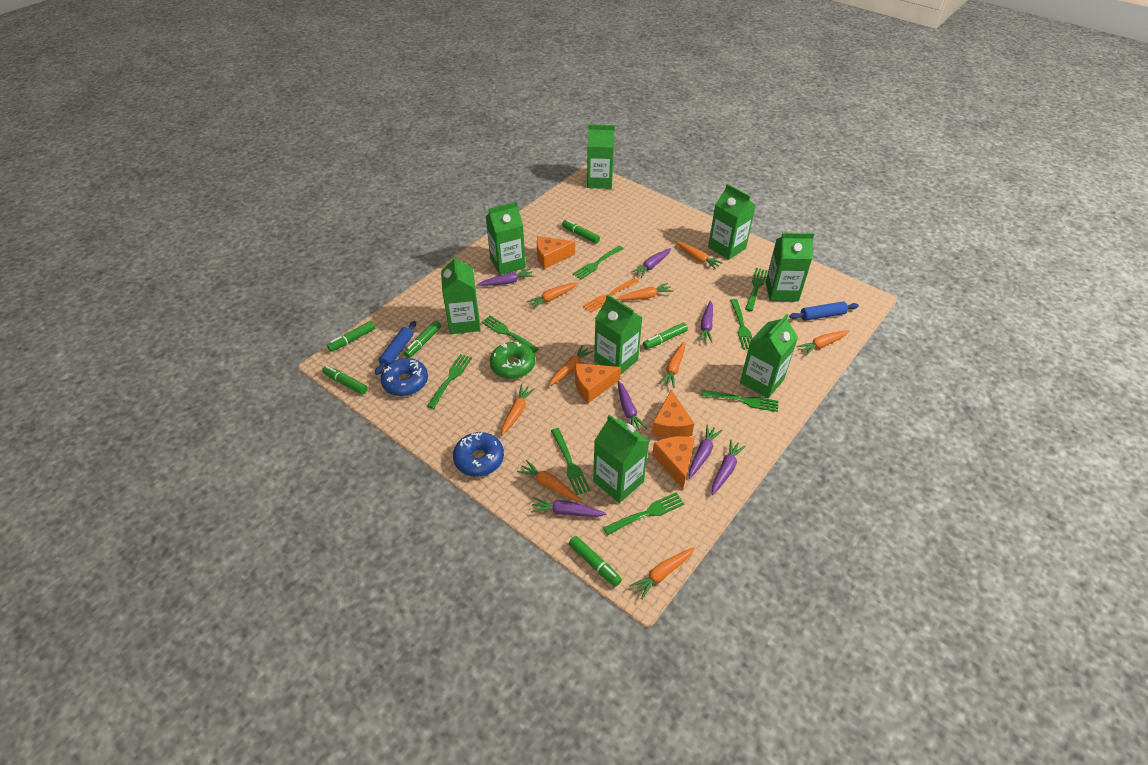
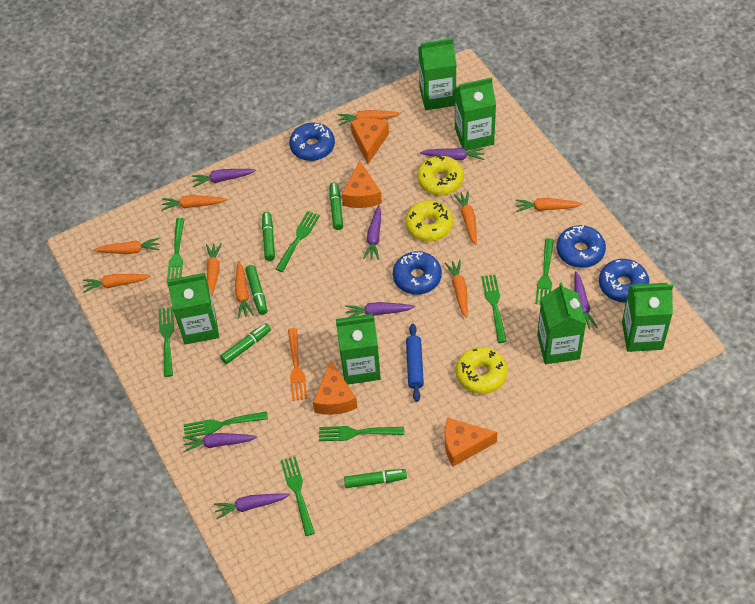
blue donut: 2 -> 4
blue rolling pin: 2 -> 1
green carton: 8 -> 6
green donut: 1 -> 0
green marker: 6 -> 5
yellow donut: 0 -> 3

